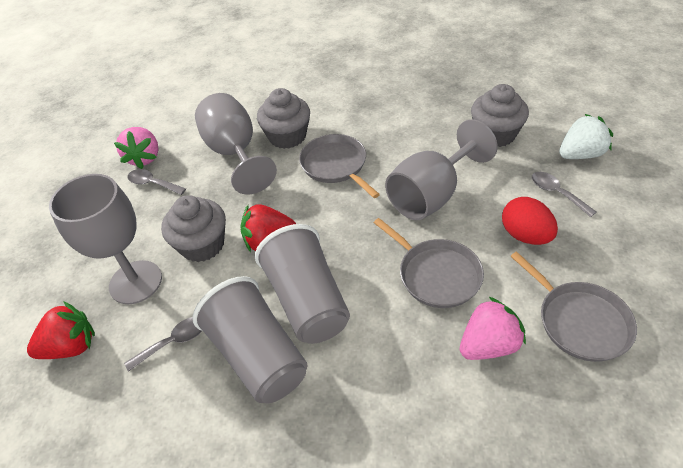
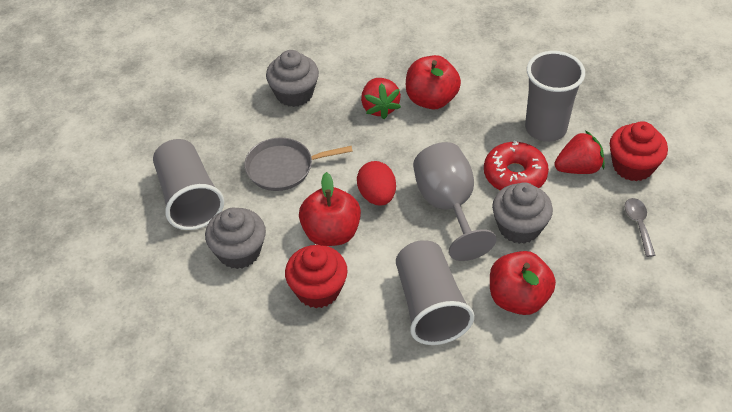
grey cup: 2 -> 3
grey goblet: 3 -> 1
grey pan: 3 -> 1
grey spoon: 3 -> 1
pink strawberry: 2 -> 0
red apple: 0 -> 3
red cupcake: 0 -> 2
red donut: 0 -> 1
white strawberry: 1 -> 0

